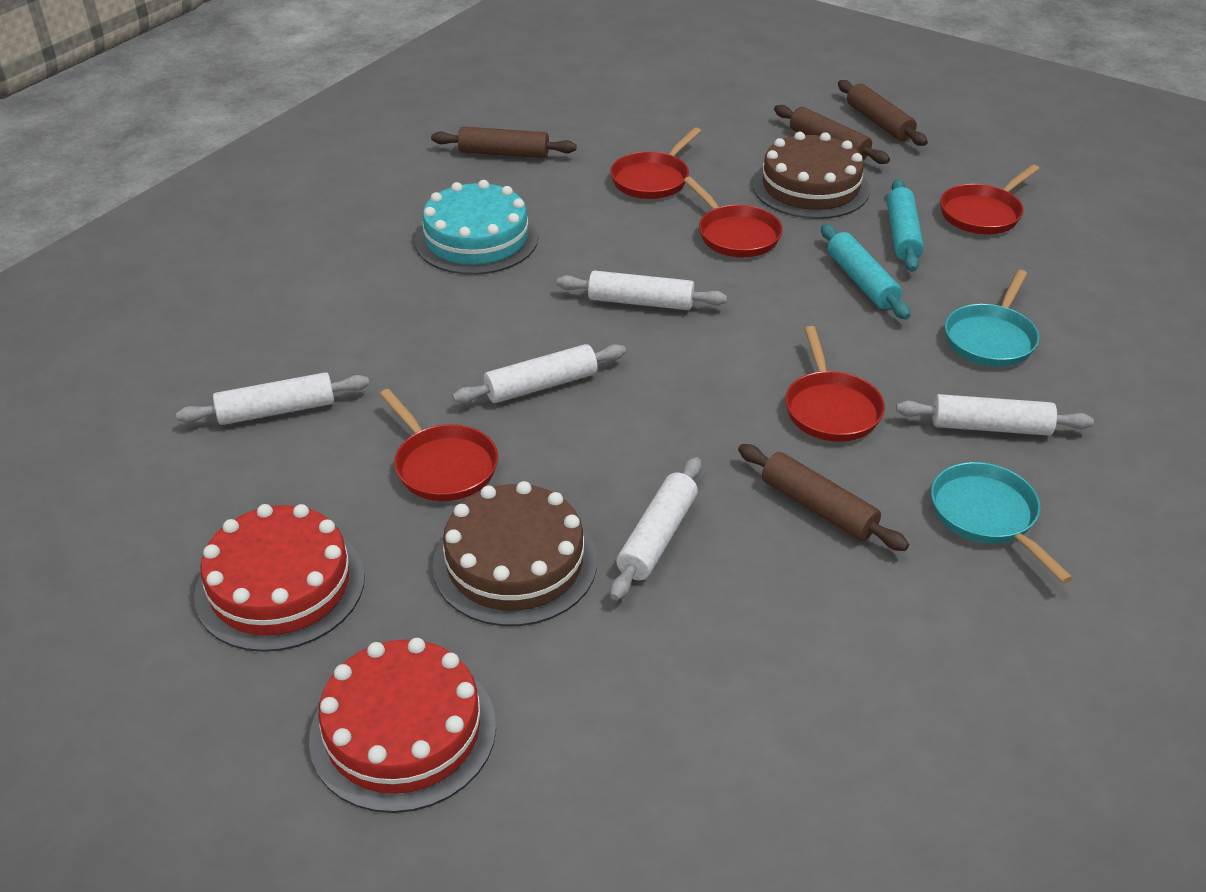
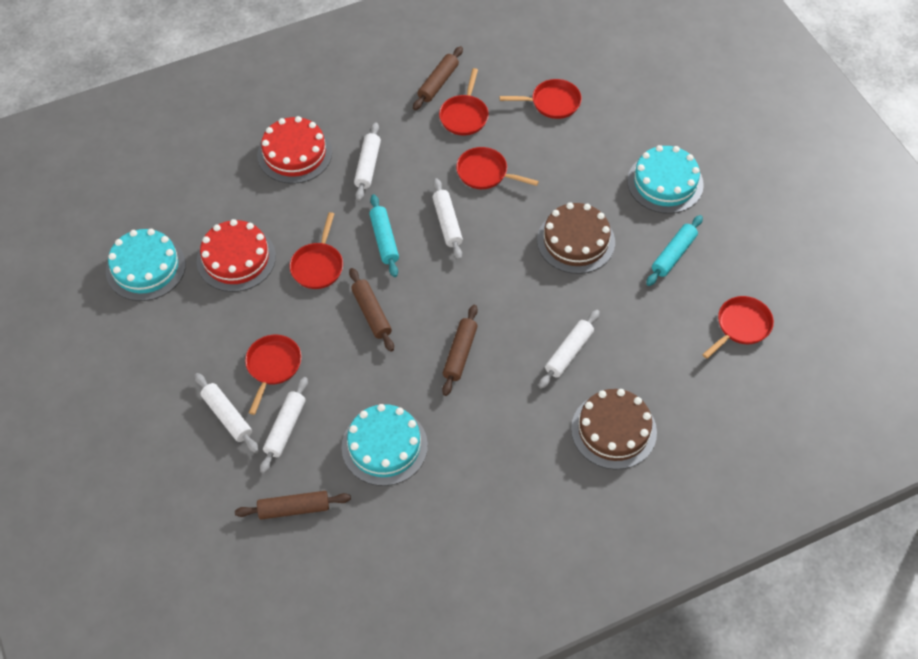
red pan: 5 -> 6
turquoise cake: 1 -> 3
turquoise pan: 2 -> 0

